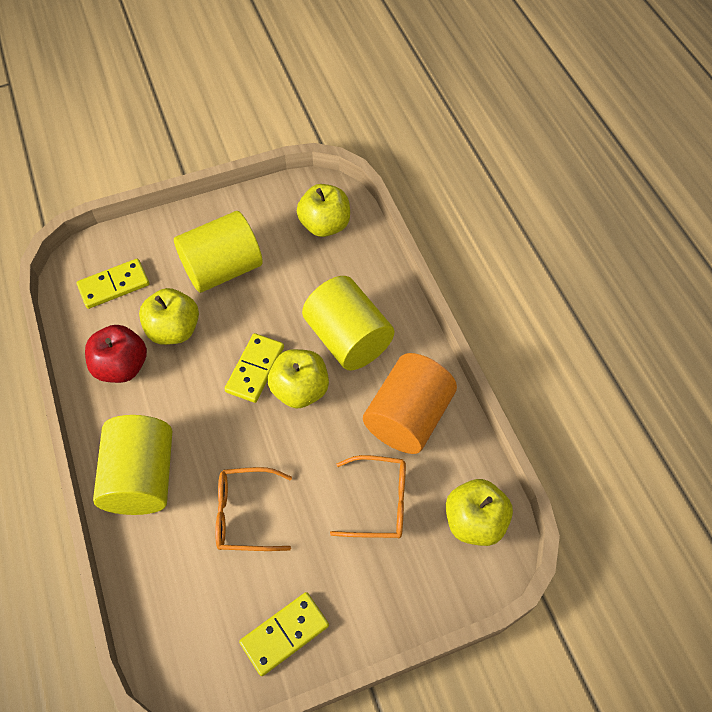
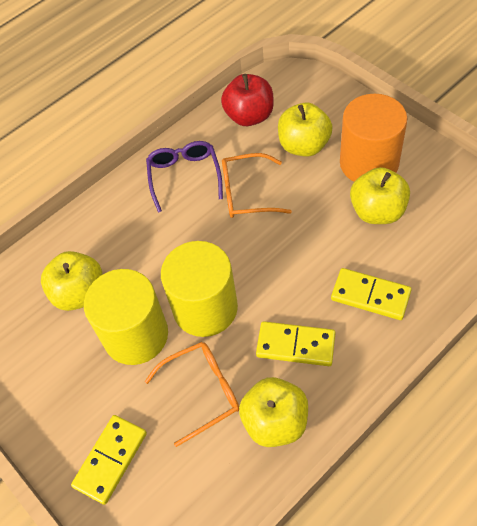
purple glasses: 0 -> 1
yellow cylinder: 3 -> 2

